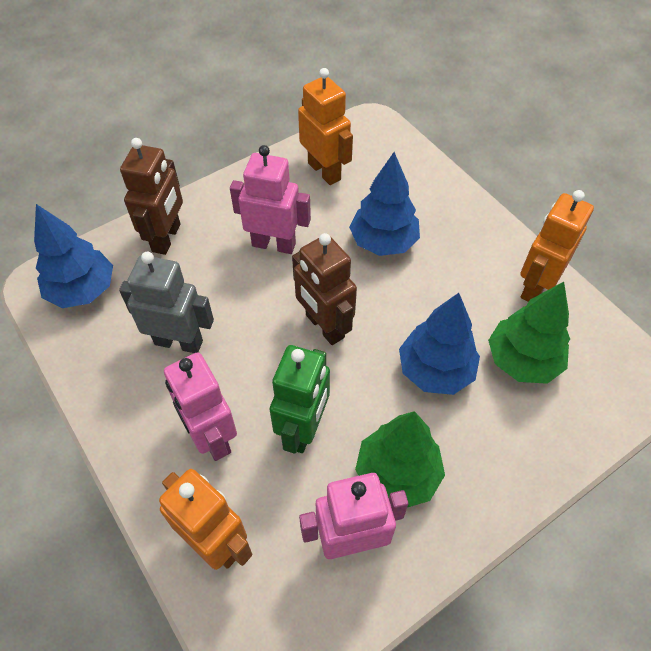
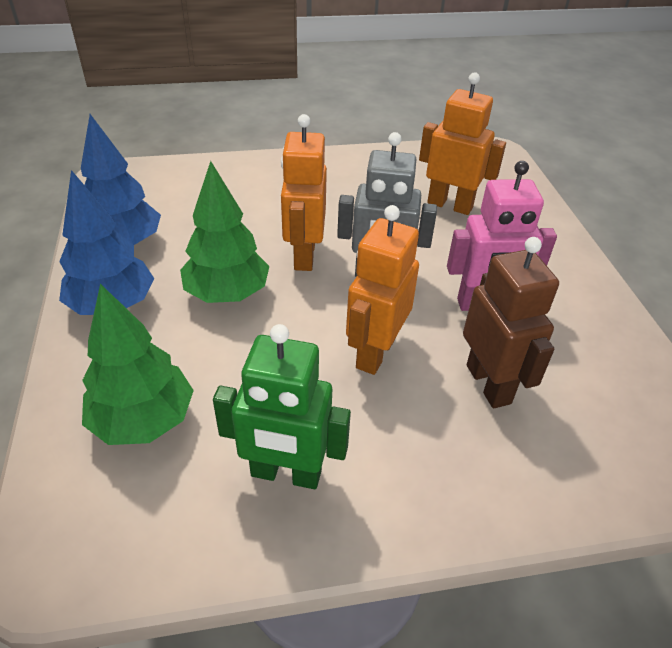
blue tree: 3 -> 2
brown robot: 2 -> 1
pink robot: 3 -> 1

